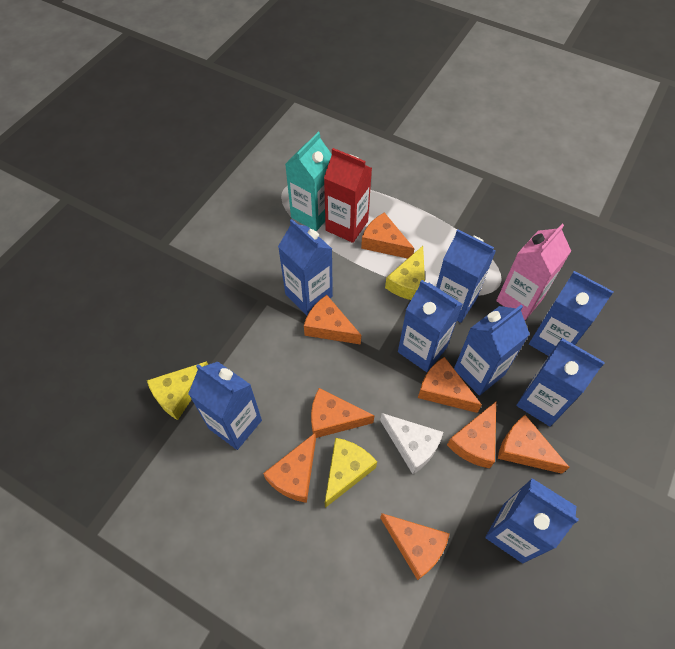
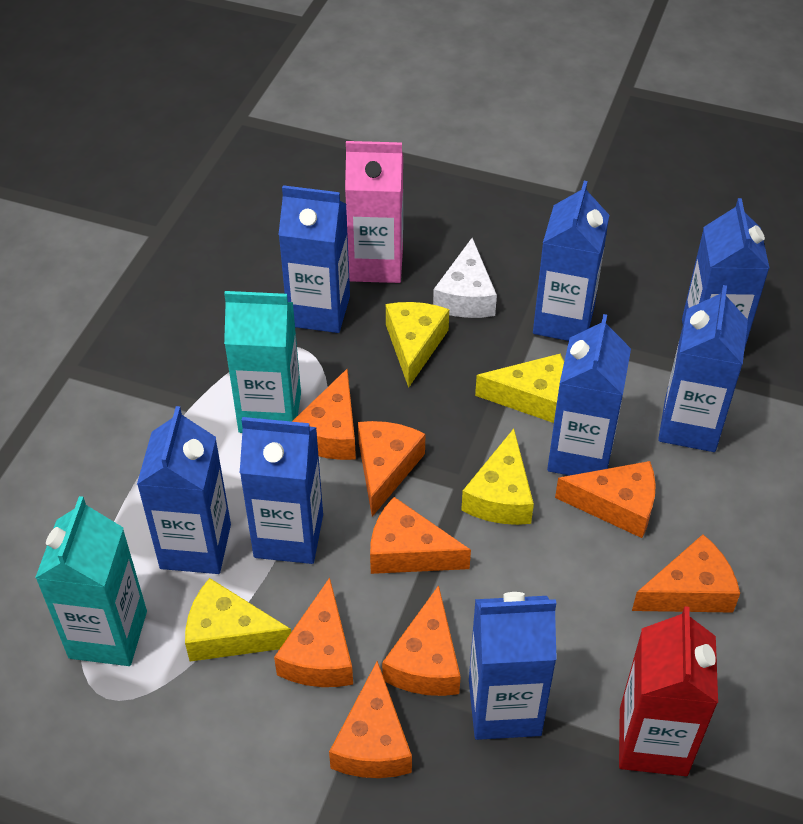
turquoise carton: 1 -> 2
yellow cheese: 3 -> 4

